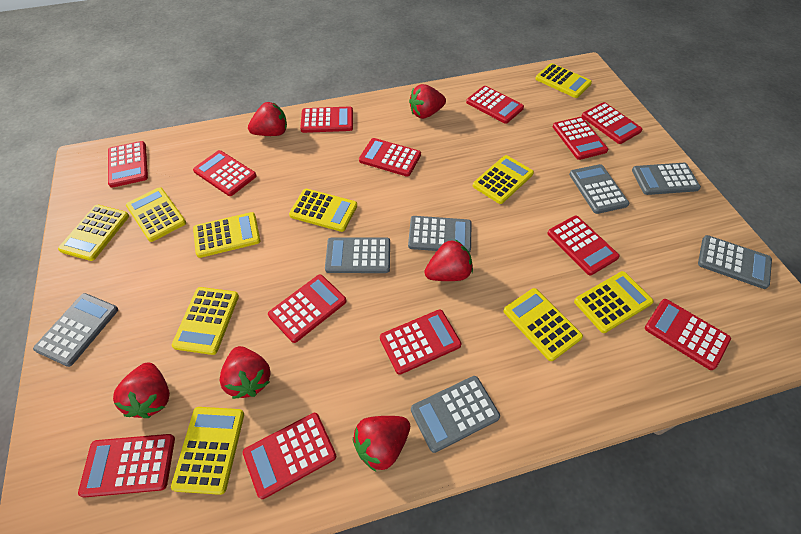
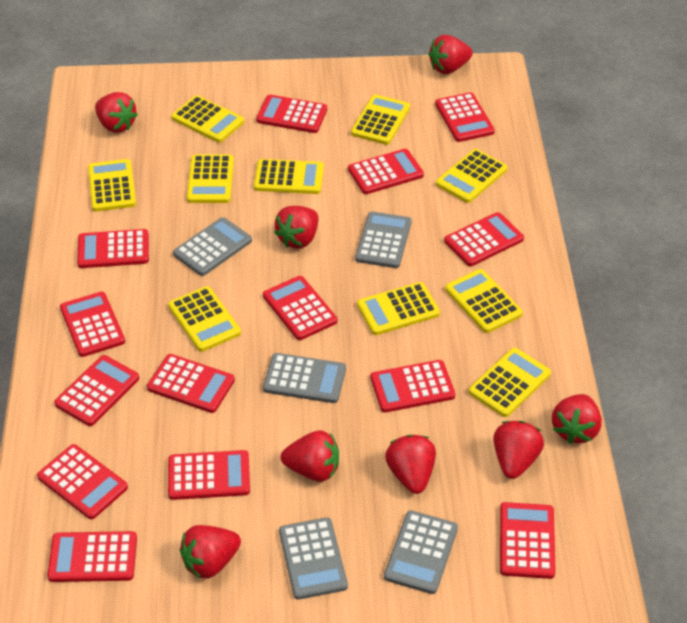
grey calculator: 7 -> 5
red calculator: 13 -> 14
red strawberry: 6 -> 8

